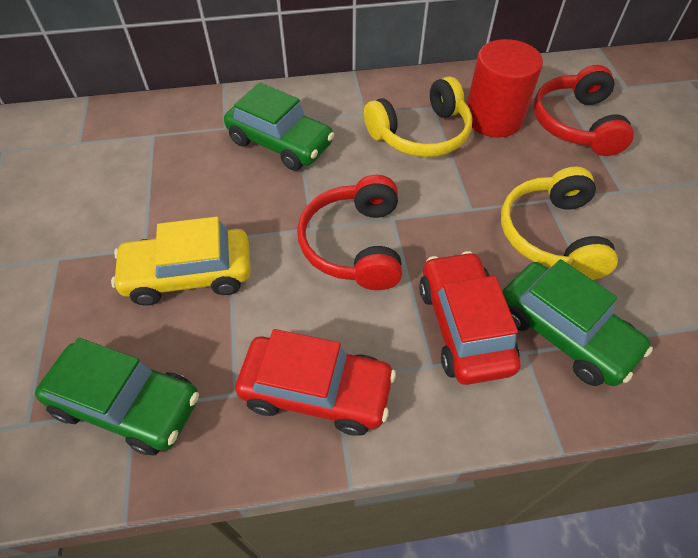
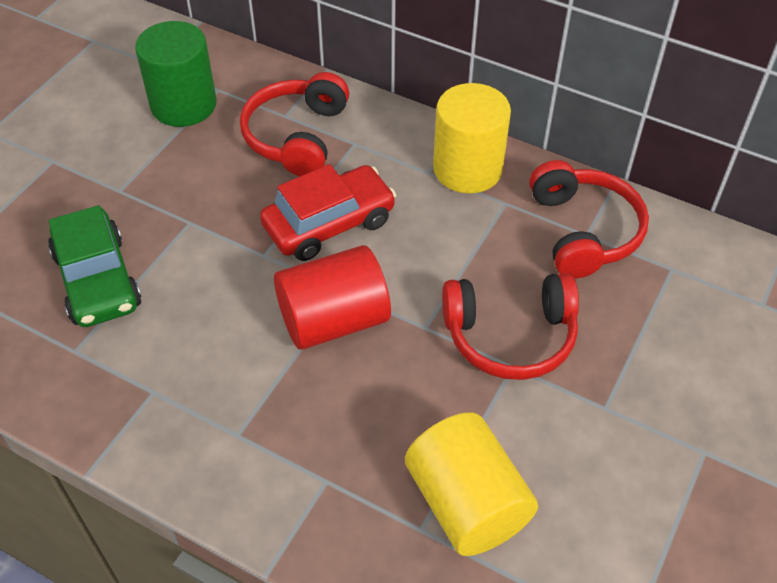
green car: 3 -> 1
green cylinder: 0 -> 1
red car: 2 -> 1
red headphones: 2 -> 3
yellow car: 1 -> 0
yellow cylinder: 0 -> 2
yellow headphones: 2 -> 0

